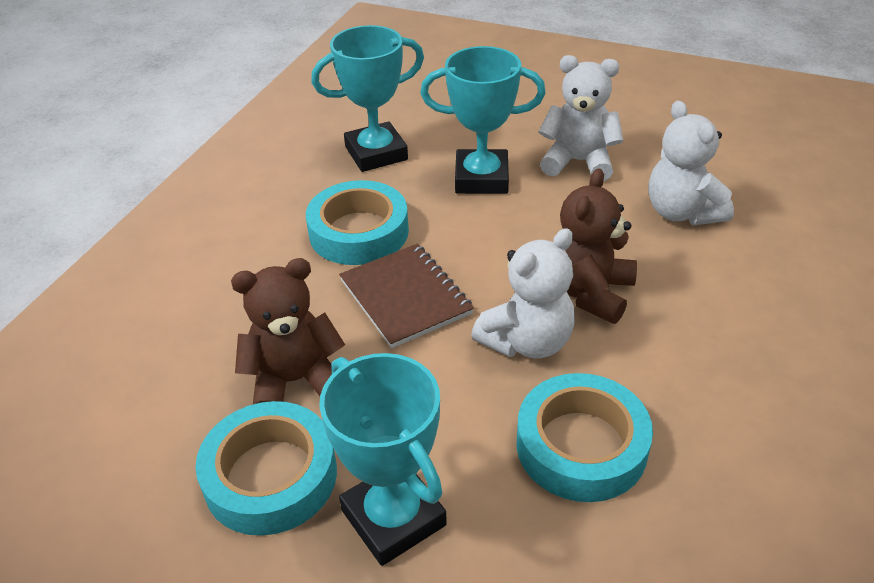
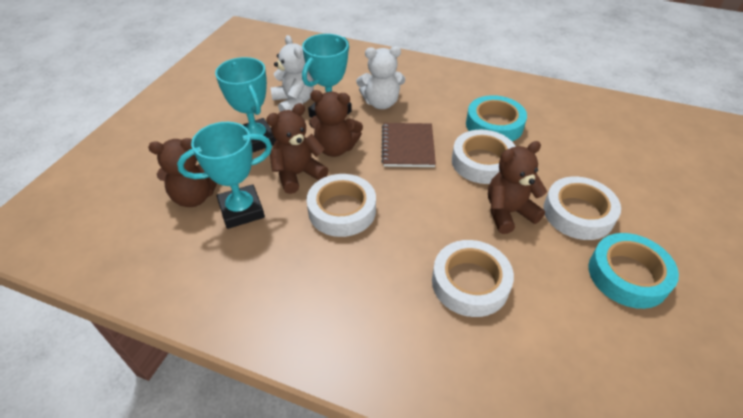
brown teddy bear: 2 -> 4
turquoise tape: 3 -> 2
white tape: 0 -> 4
white teddy bear: 3 -> 2

